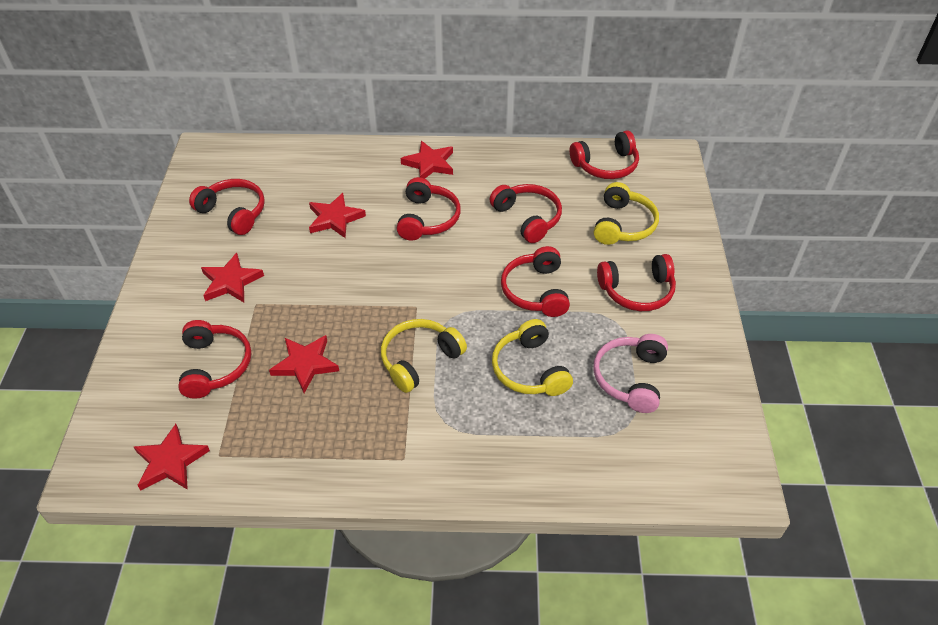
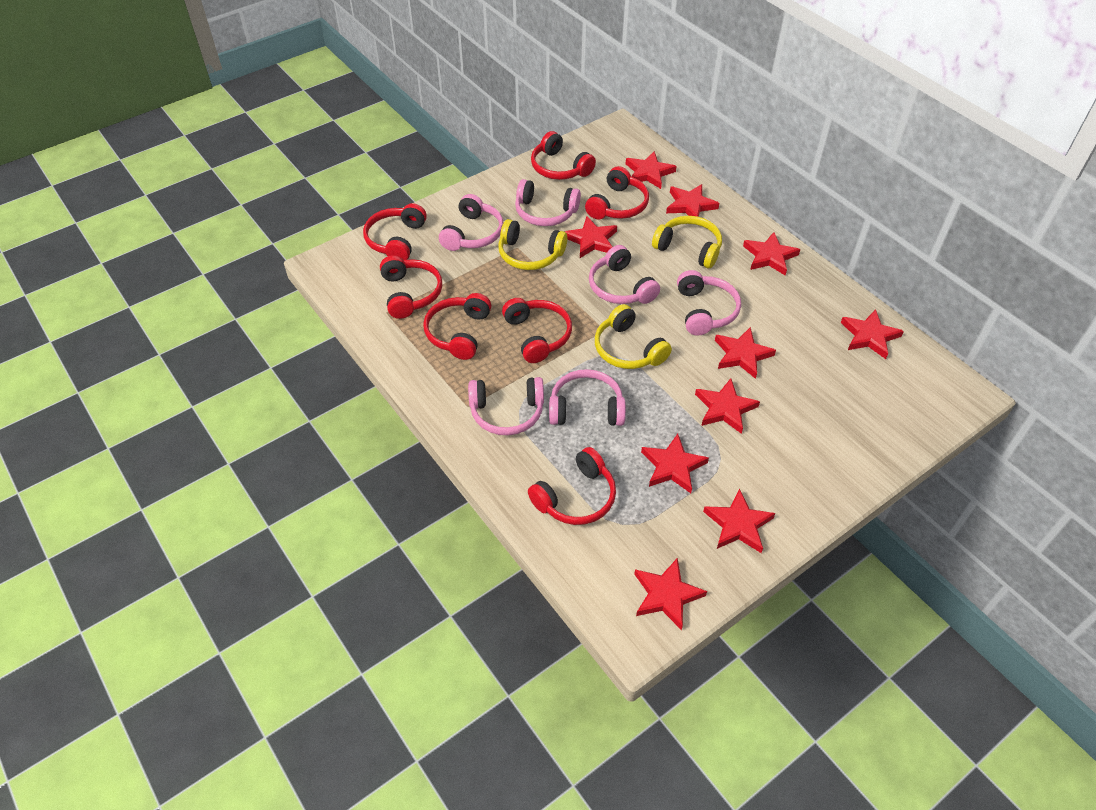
pink headphones: 1 -> 6
red star: 5 -> 10

